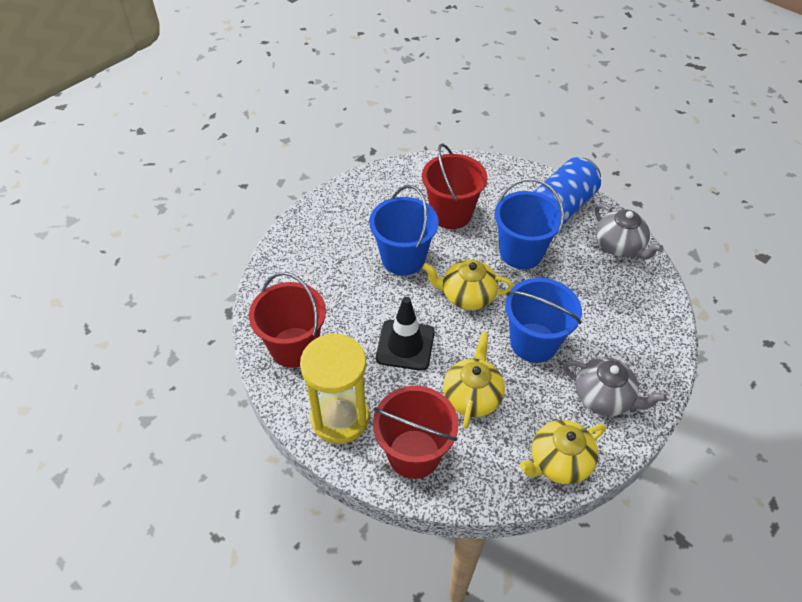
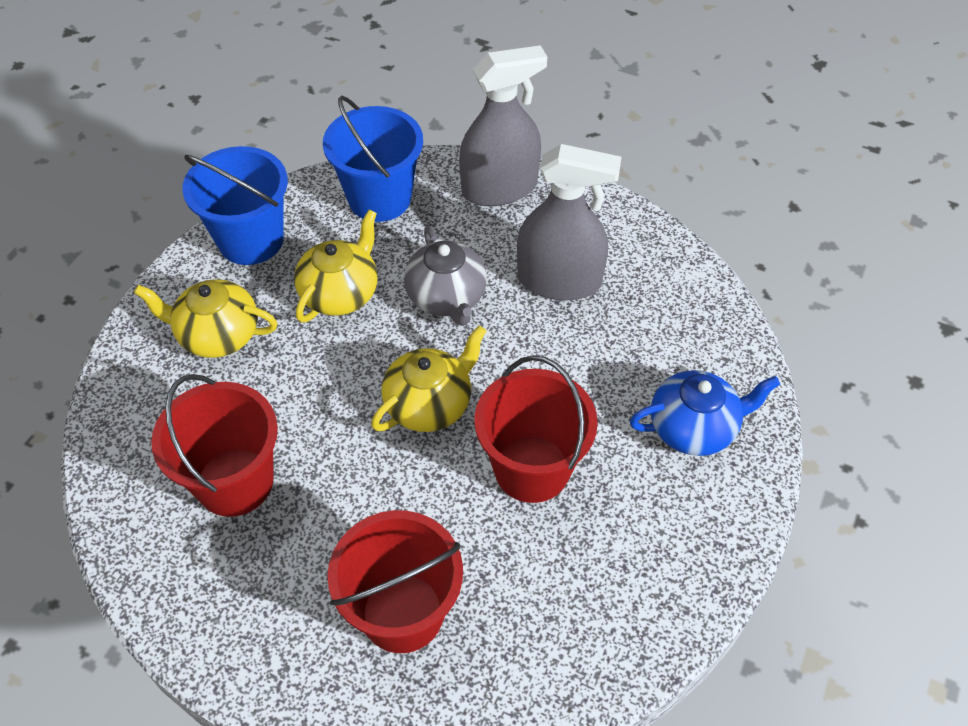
black traffic cone: 1 -> 0
blue bucket: 3 -> 2
blue can: 1 -> 0
blue teapot: 0 -> 1
grey spray bottle: 0 -> 2
grey teapot: 2 -> 1
yellow hourglass: 1 -> 0

